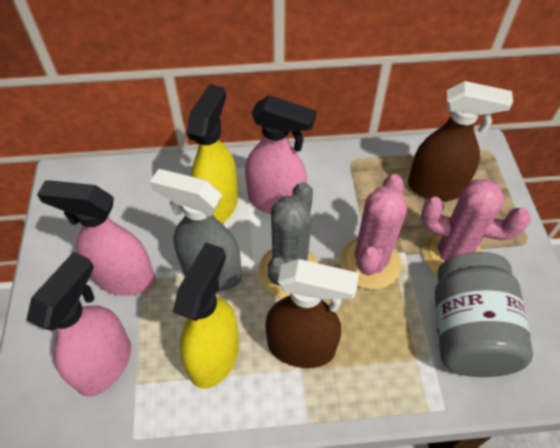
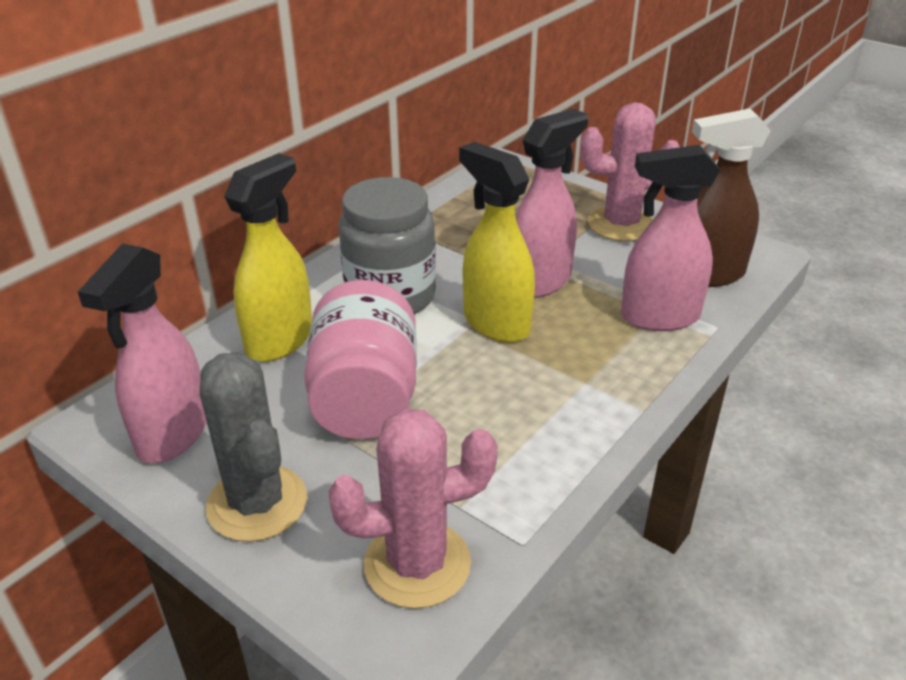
brown spray bottle: 2 -> 1
grey spray bottle: 1 -> 0
pink jar: 0 -> 1

